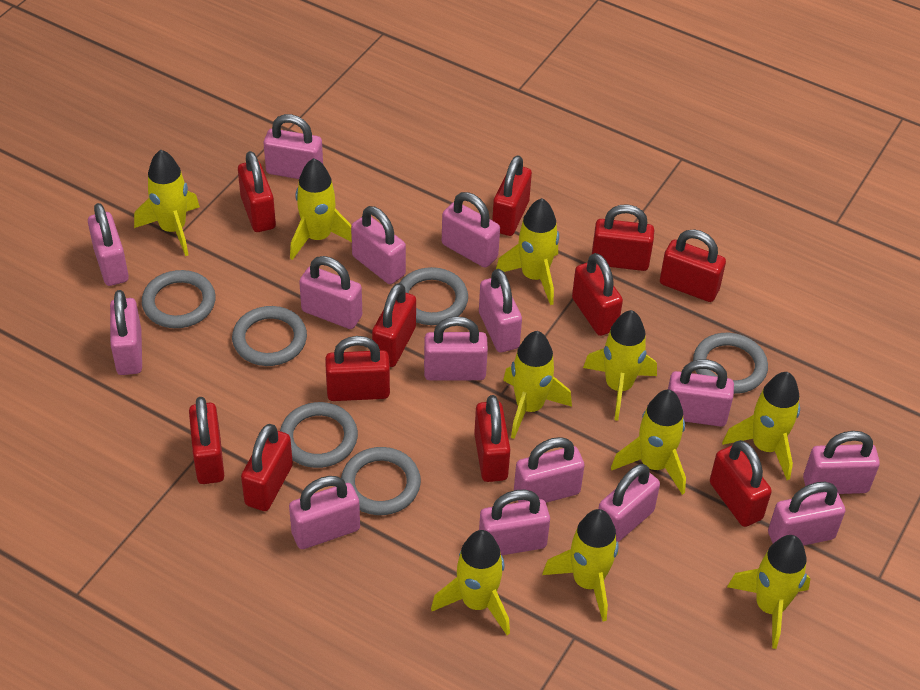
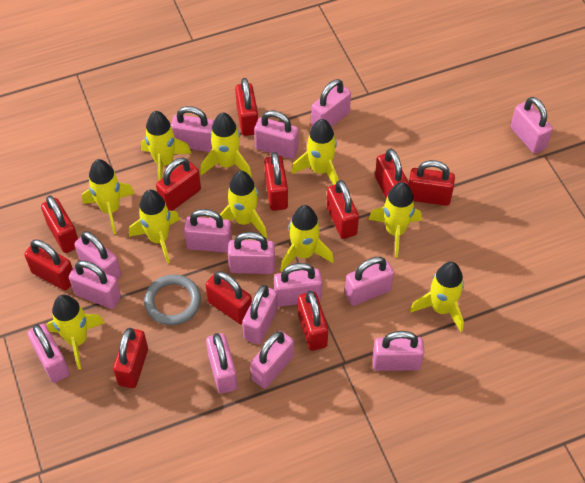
grey ring: 6 -> 1

